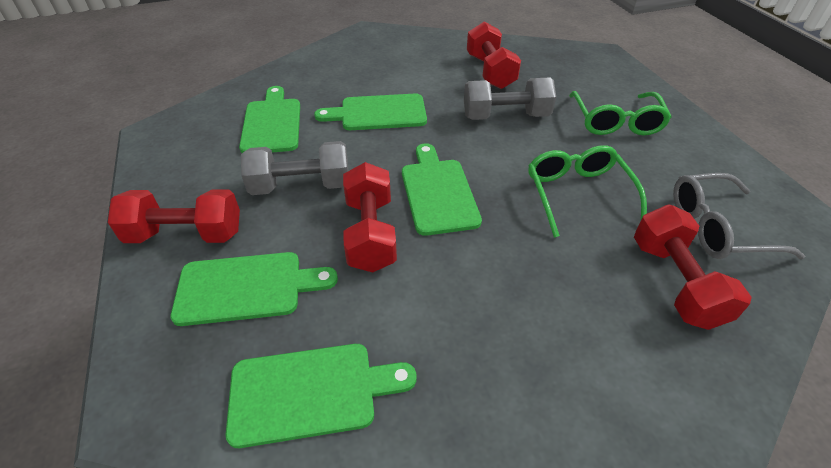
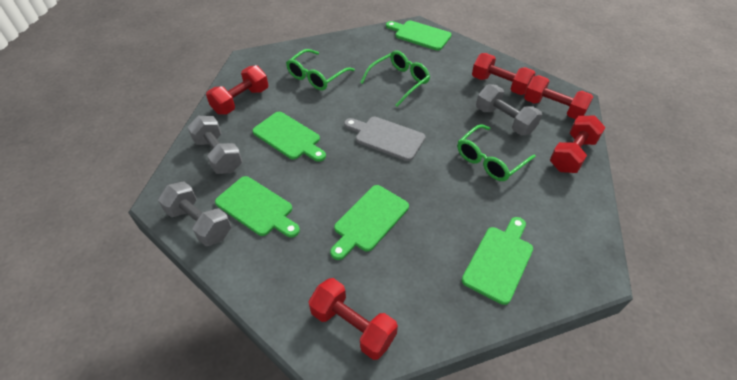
green glasses: 2 -> 3
grey cutting board: 0 -> 1
grey dumbbell: 2 -> 3
grey glasses: 1 -> 0
red dumbbell: 4 -> 5

